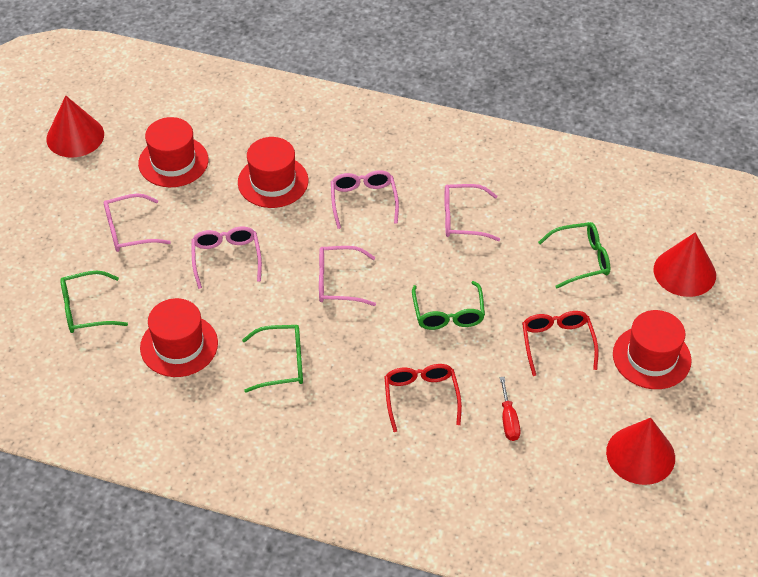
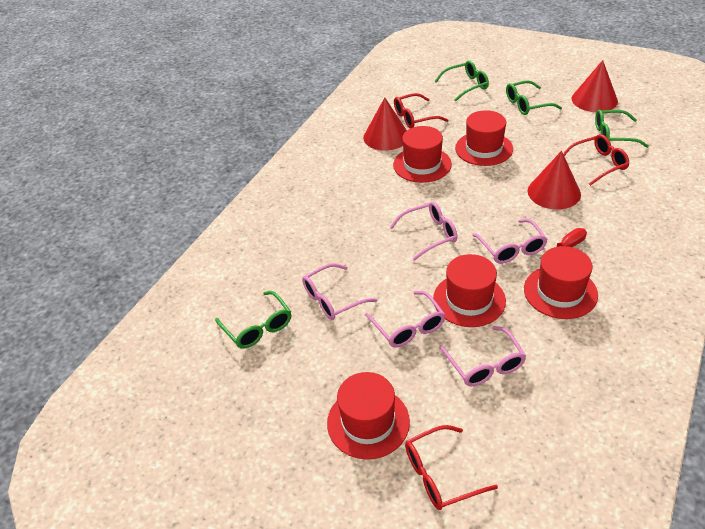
red glasses: 2 -> 3
red hat: 4 -> 5

